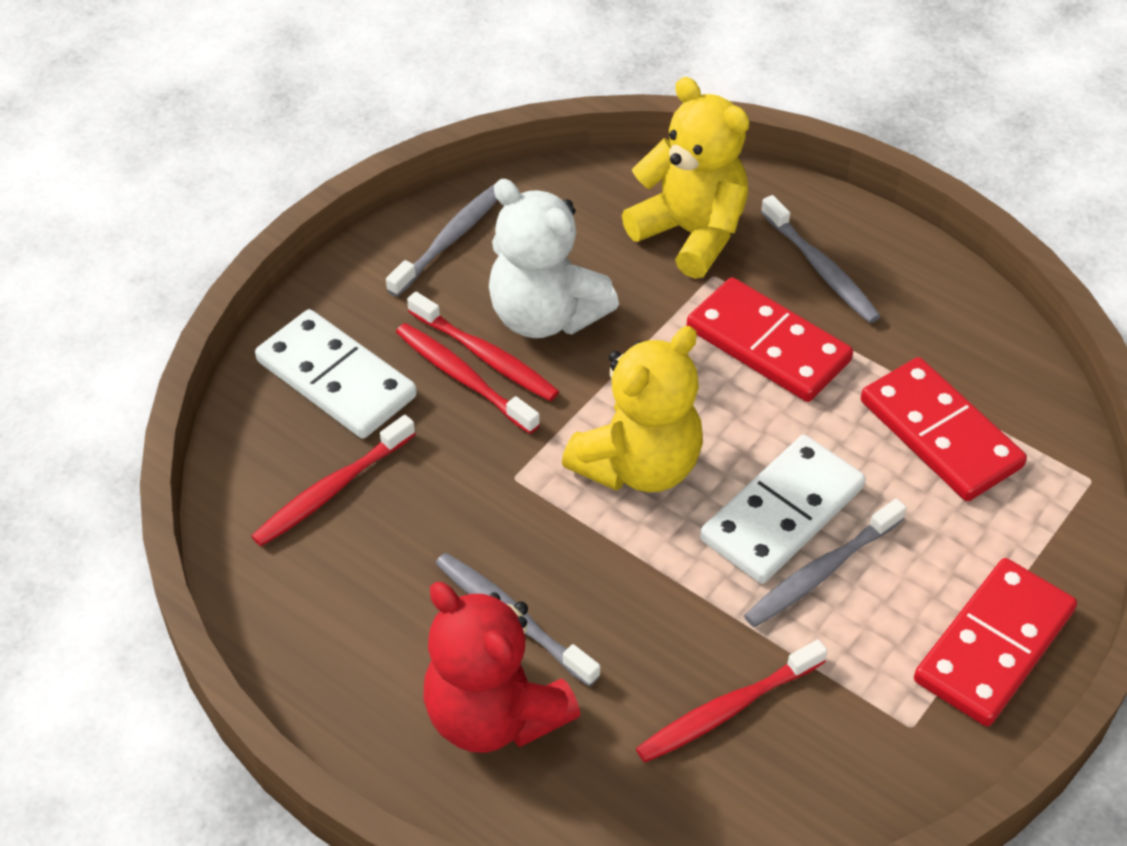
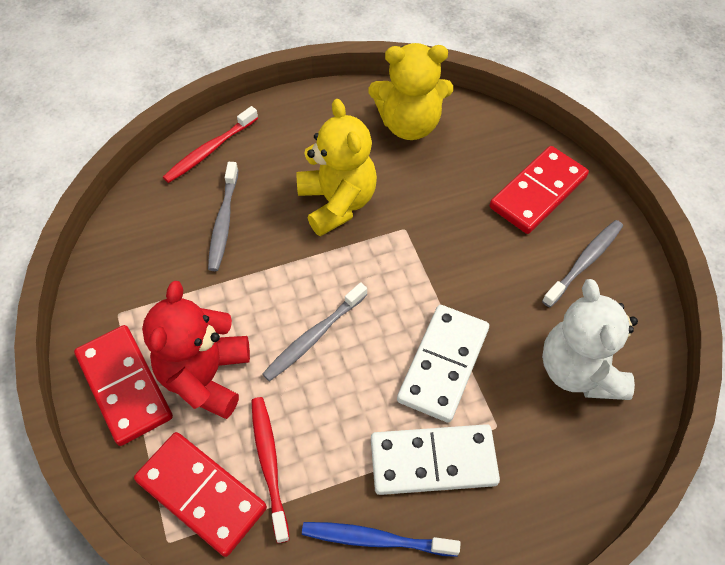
blue toothbrush: 0 -> 1
grey toothbrush: 4 -> 3
red toothbrush: 4 -> 2

